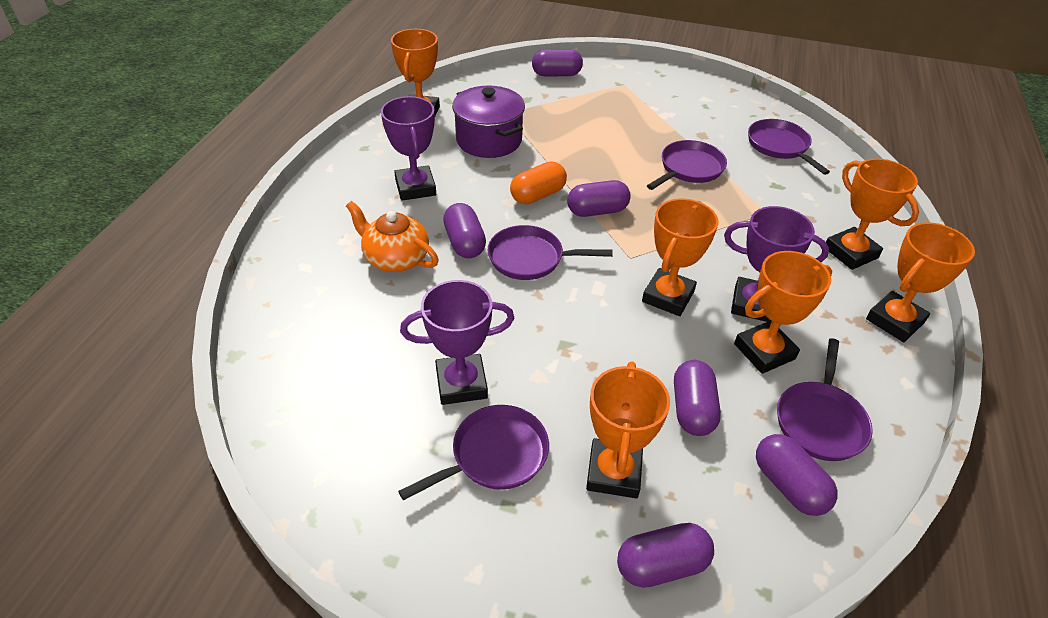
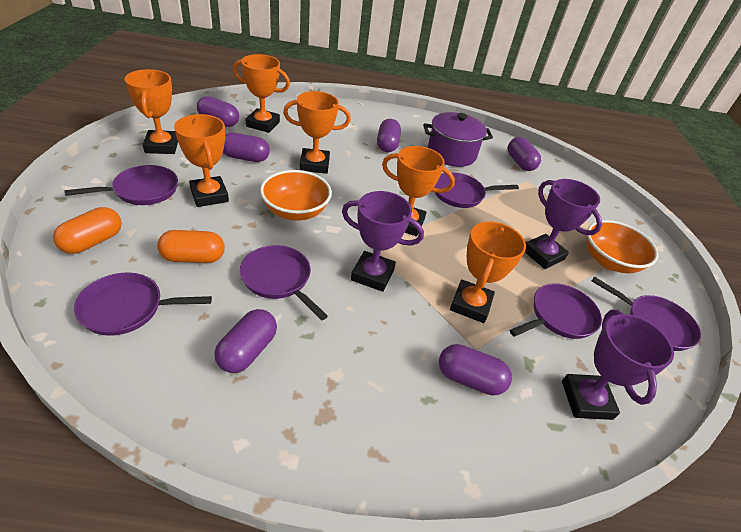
orange bowl: 0 -> 2
orange capsule: 1 -> 2
orange teapot: 1 -> 0
purple pan: 5 -> 6

